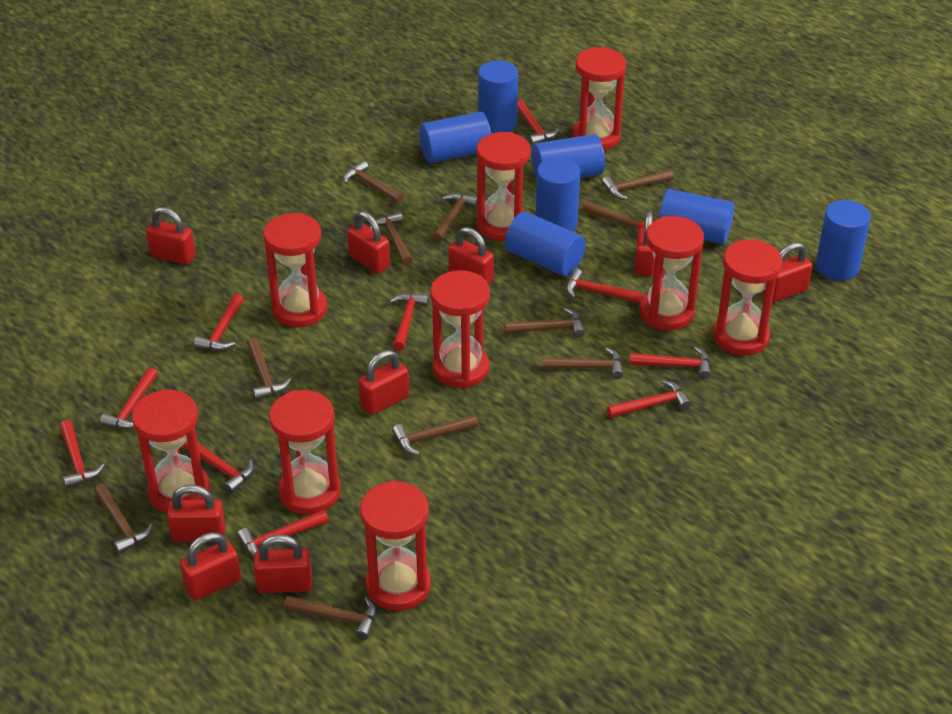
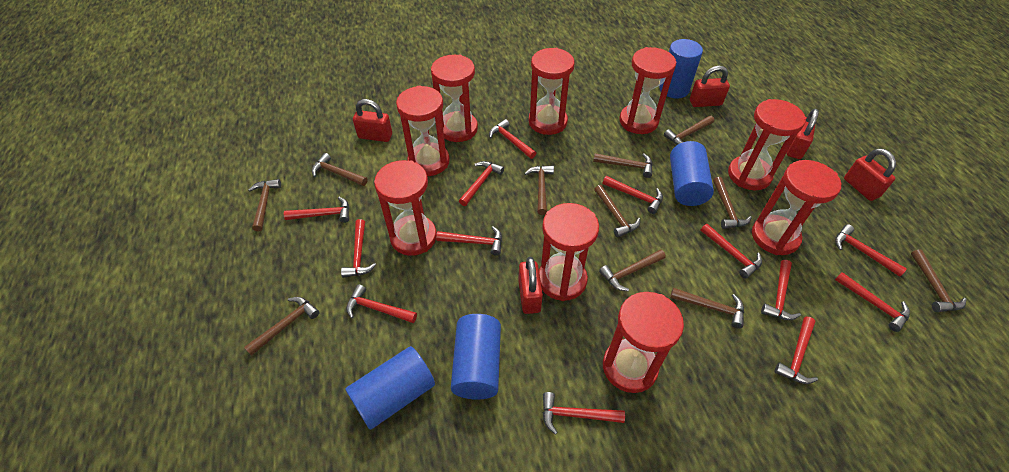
blue cylinder: 7 -> 4
red hammer: 10 -> 13
red padlock: 9 -> 5

